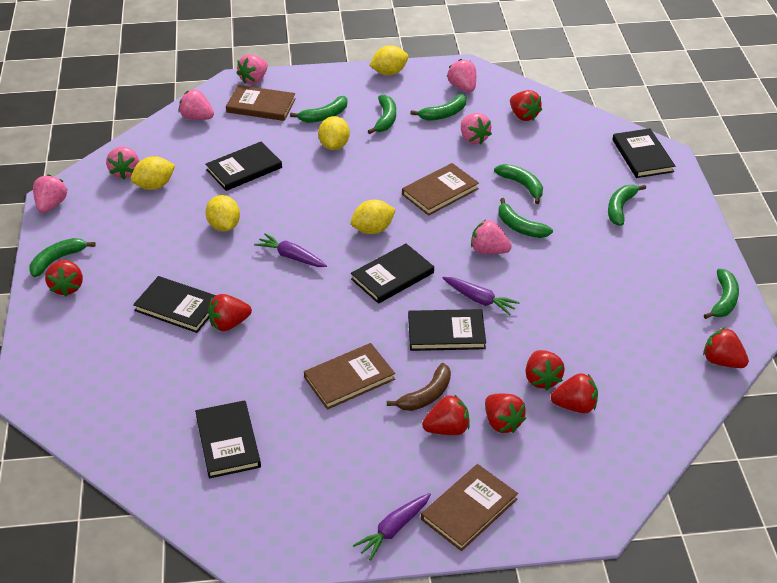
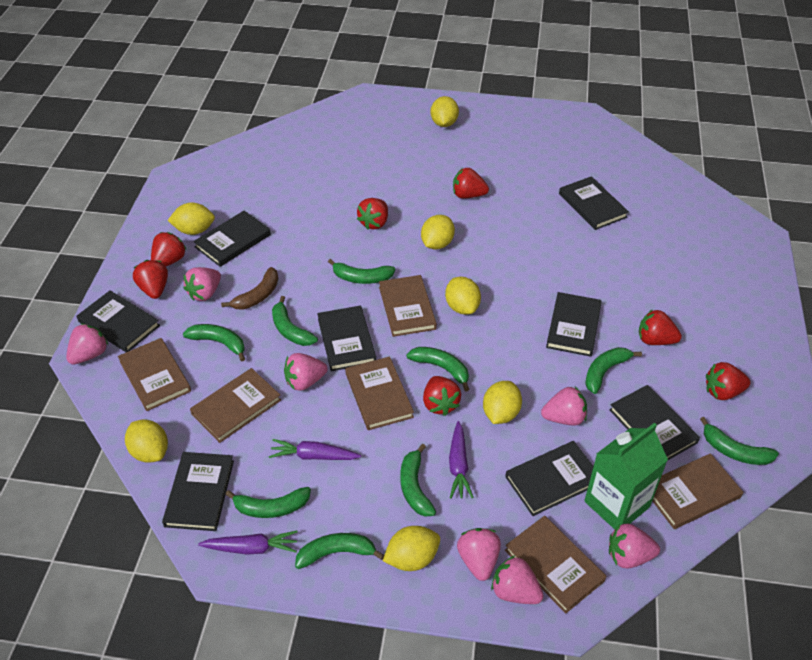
black book: 6 -> 8
brown book: 4 -> 6
green banana: 8 -> 9
green carton: 0 -> 1
red strawberry: 8 -> 7
yellow lemon: 5 -> 7

